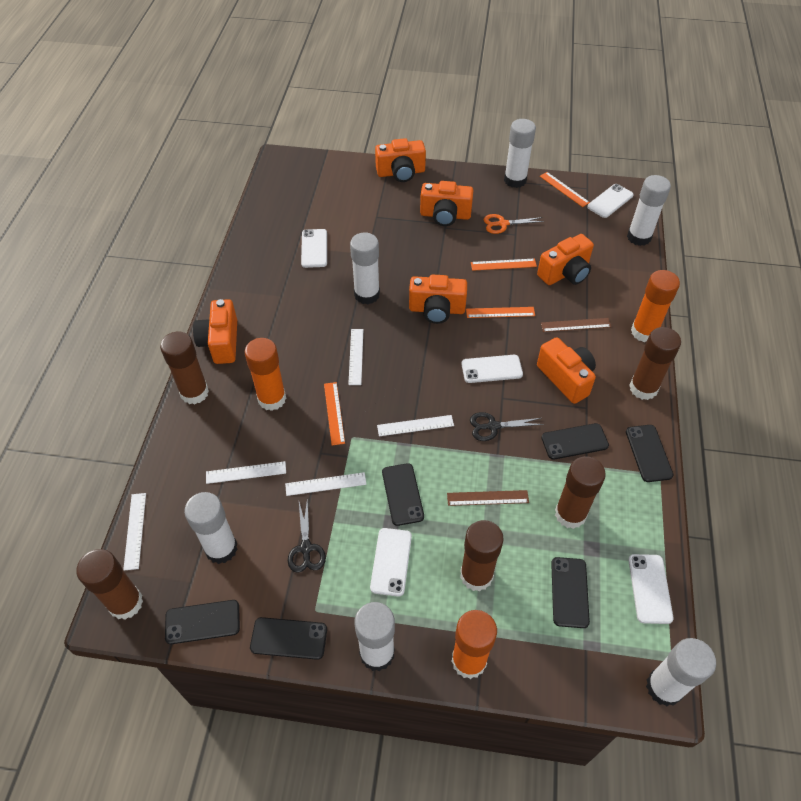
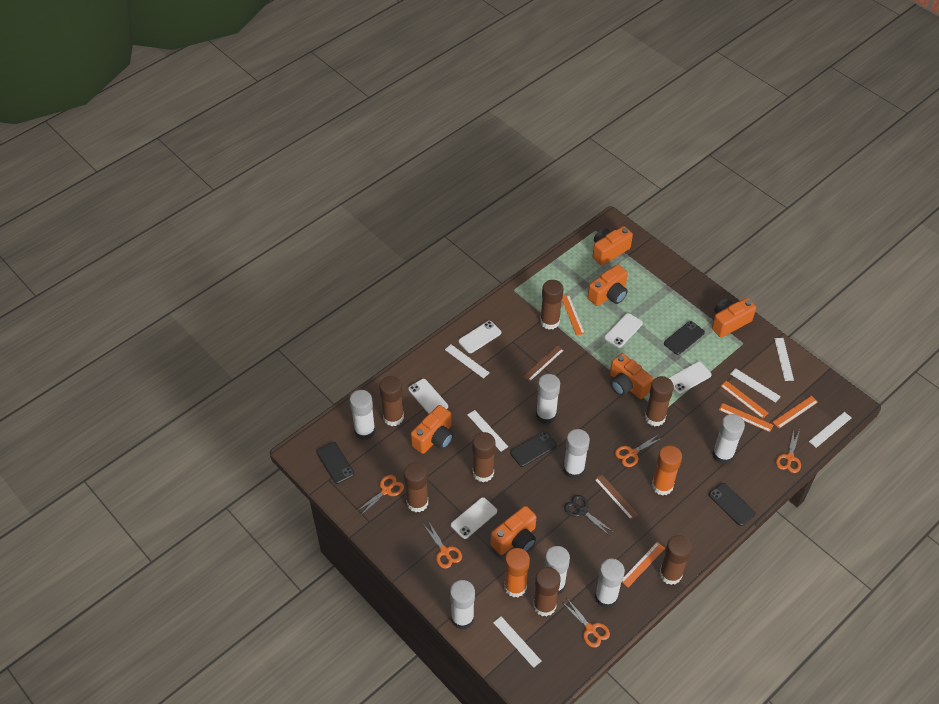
black phone: 6 -> 4
black scissors: 2 -> 1
brown glue stick: 5 -> 7
orange glue stick: 3 -> 2
orange ruler: 4 -> 5
orange scissors: 1 -> 5
white glue stick: 6 -> 7
white ruler: 5 -> 6

